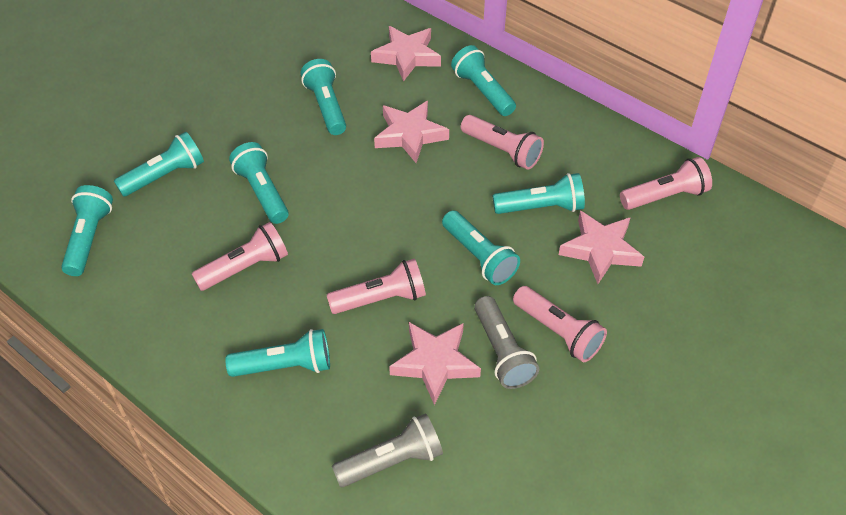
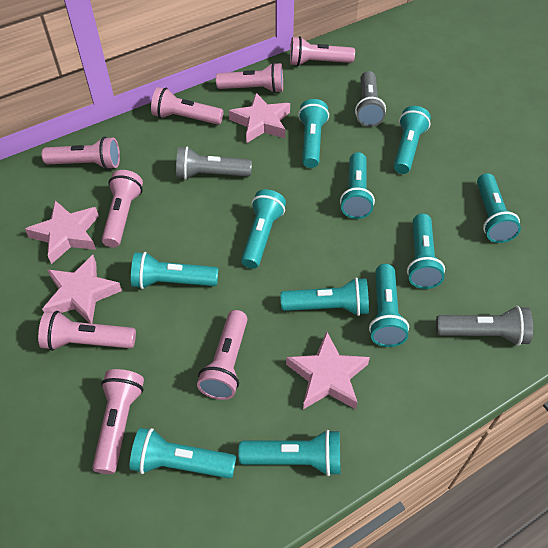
grey flashlight: 2 -> 3
pink flashlight: 5 -> 8
turquoise flashlight: 8 -> 11

